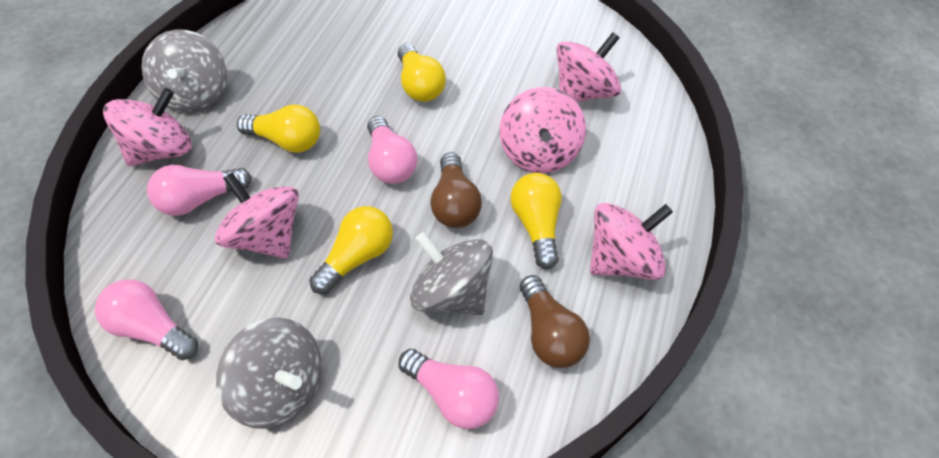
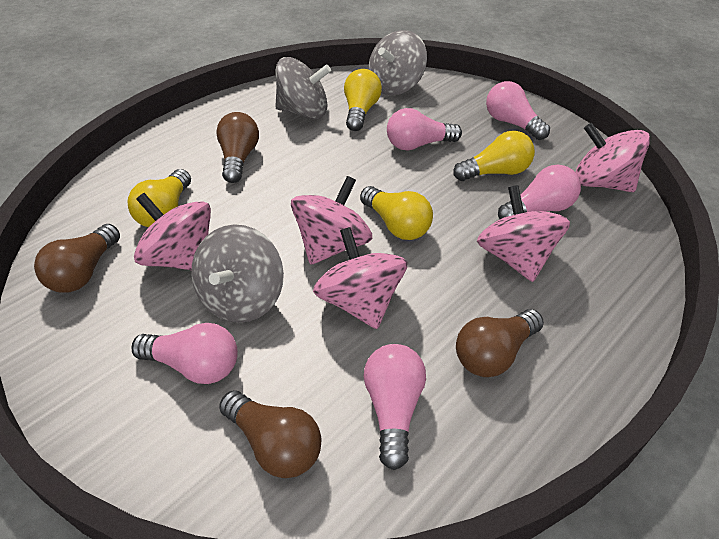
brown light bulb: 2 -> 4
pink light bulb: 4 -> 5

